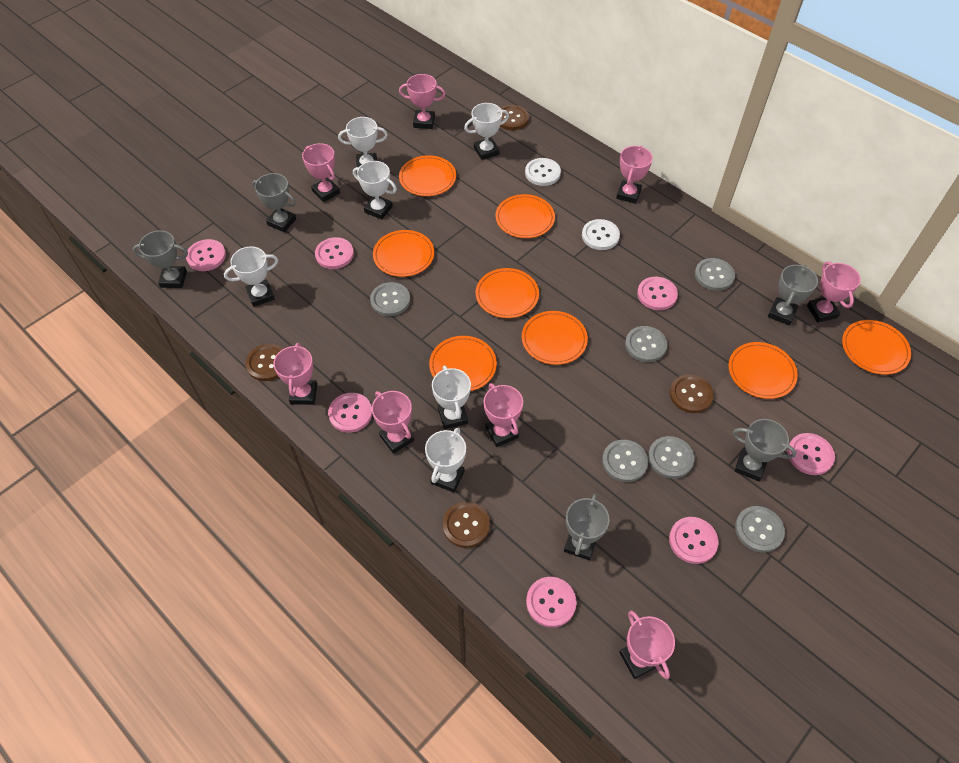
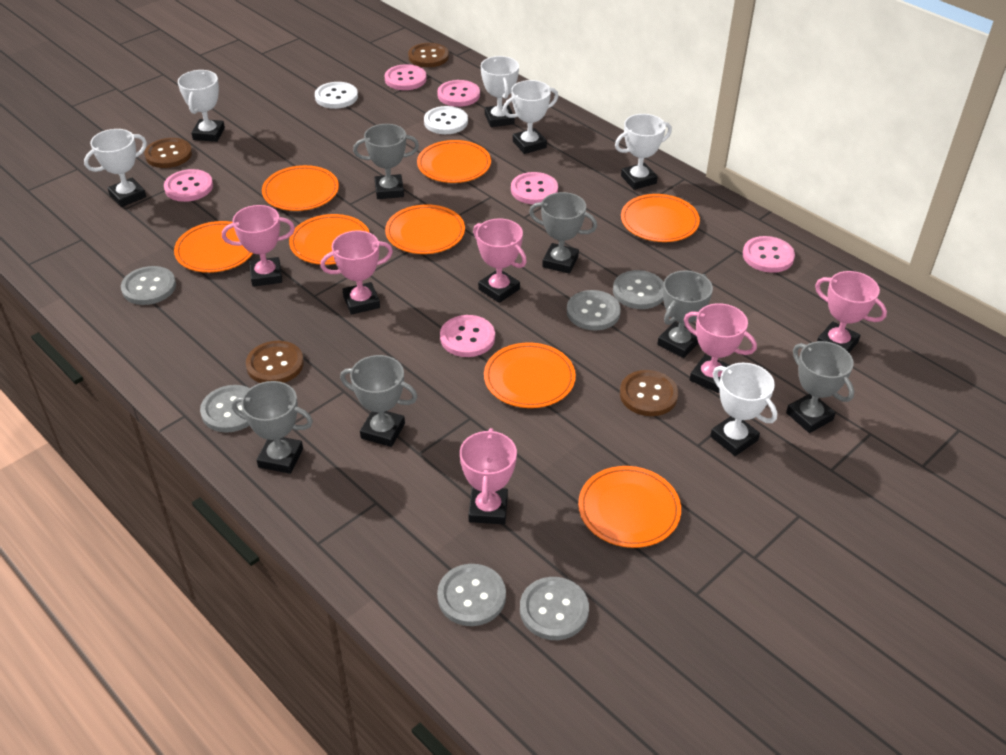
grey trophy: 5 -> 6
pink button: 7 -> 6
pink trophy: 8 -> 6

